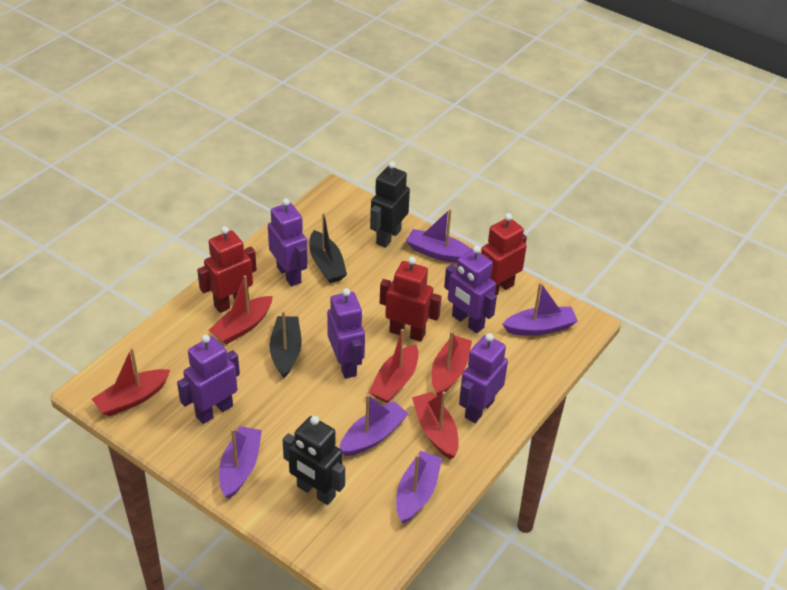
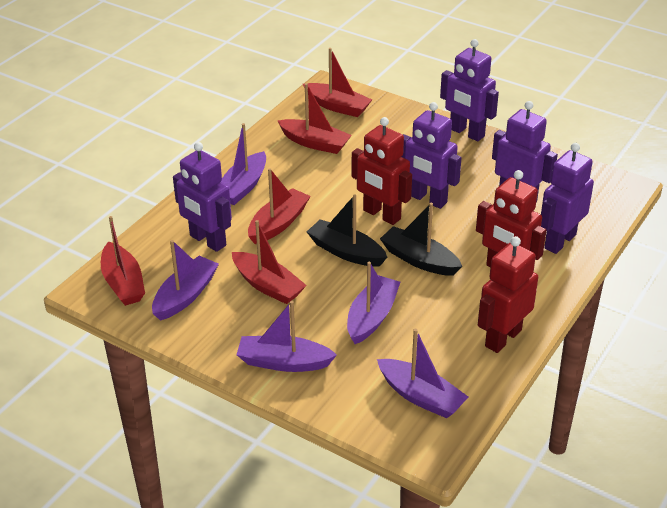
black robot: 2 -> 0

